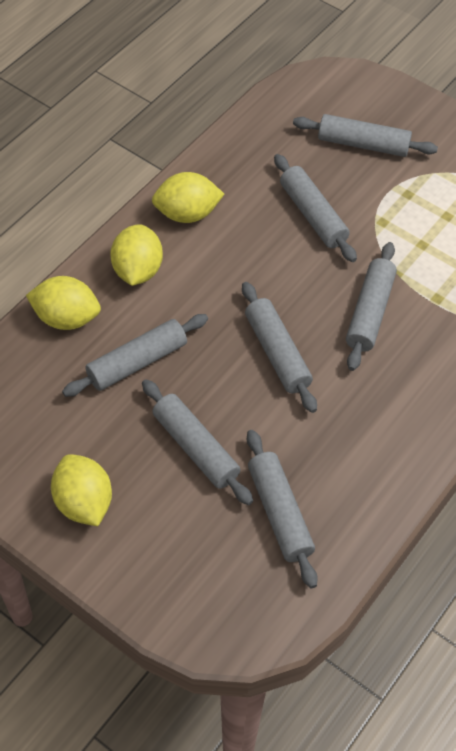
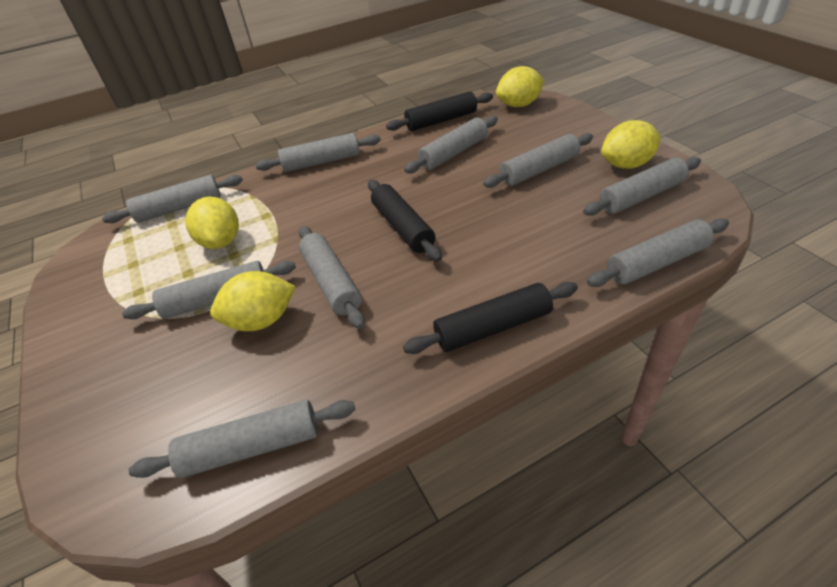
black rolling pin: 0 -> 3
grey rolling pin: 7 -> 9

